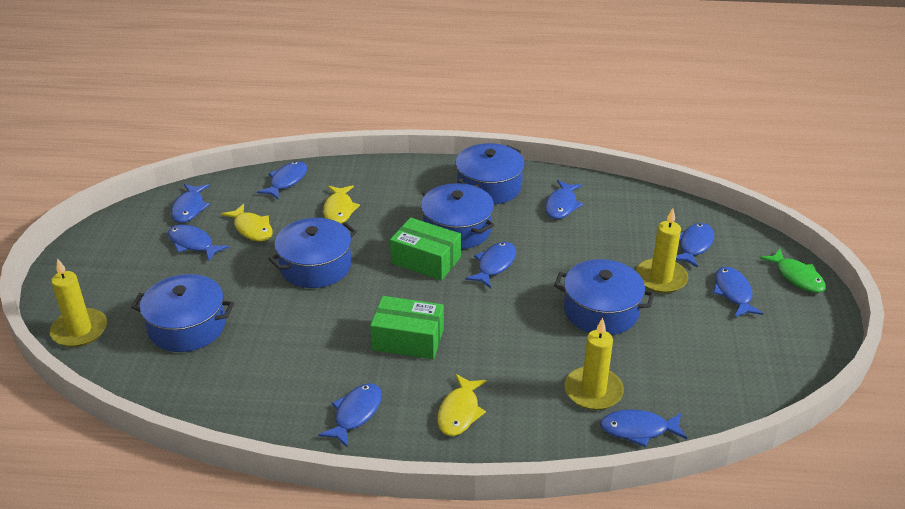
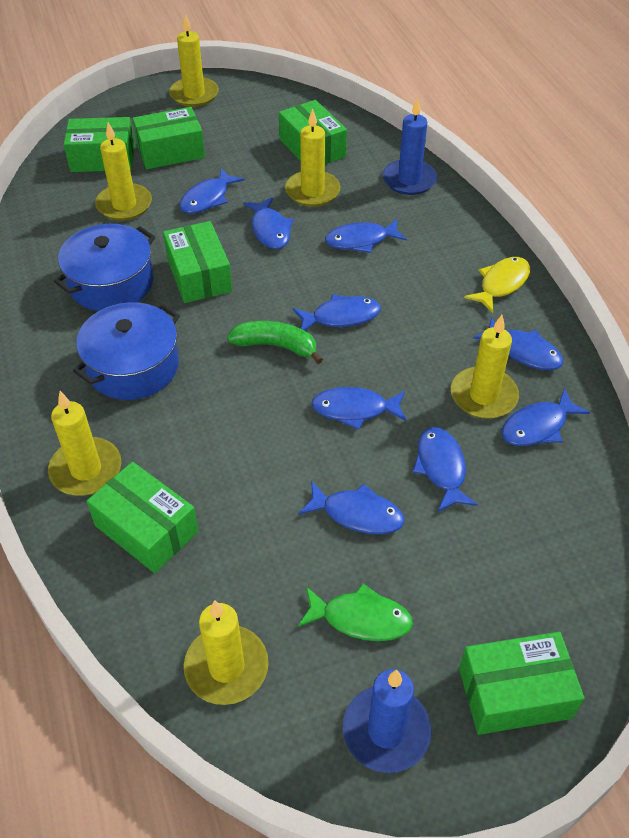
blue candle: 0 -> 2
blue pot: 5 -> 2
green banana: 0 -> 1
green box: 2 -> 6
yellow candle: 3 -> 6
yellow fish: 3 -> 1

